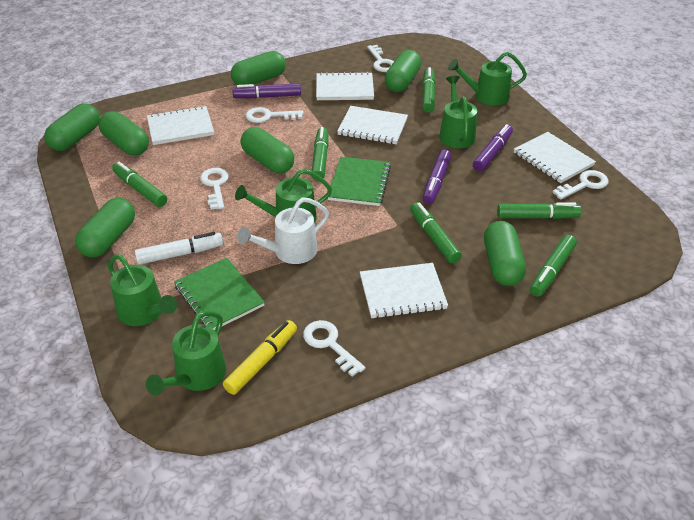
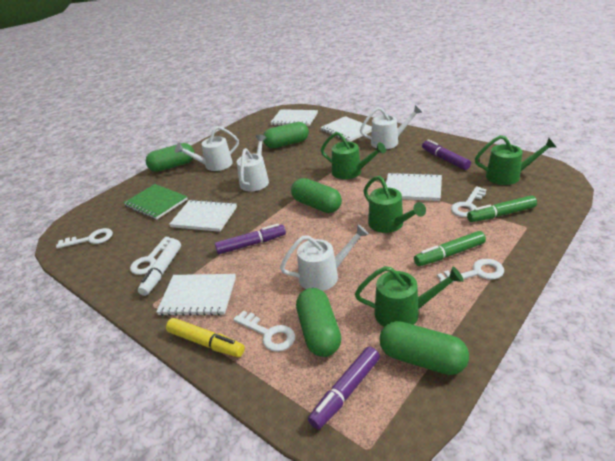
green capsule: 7 -> 5
green marker: 6 -> 2
green notebook: 2 -> 1
green watering can: 5 -> 4
white watering can: 1 -> 4

